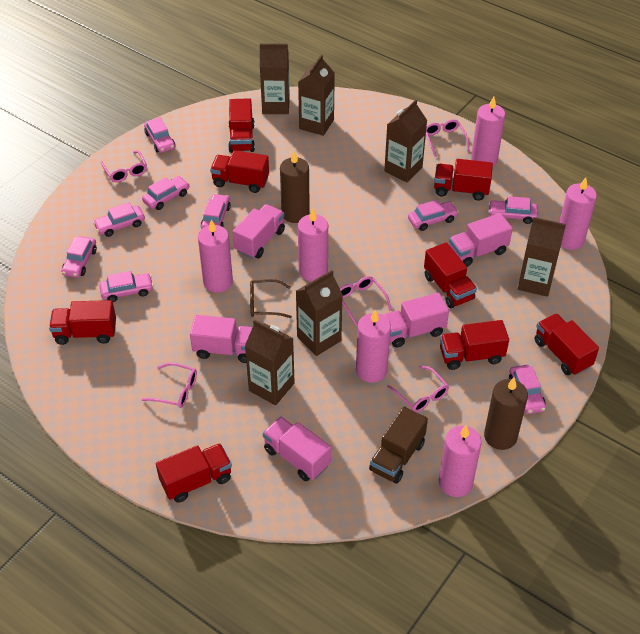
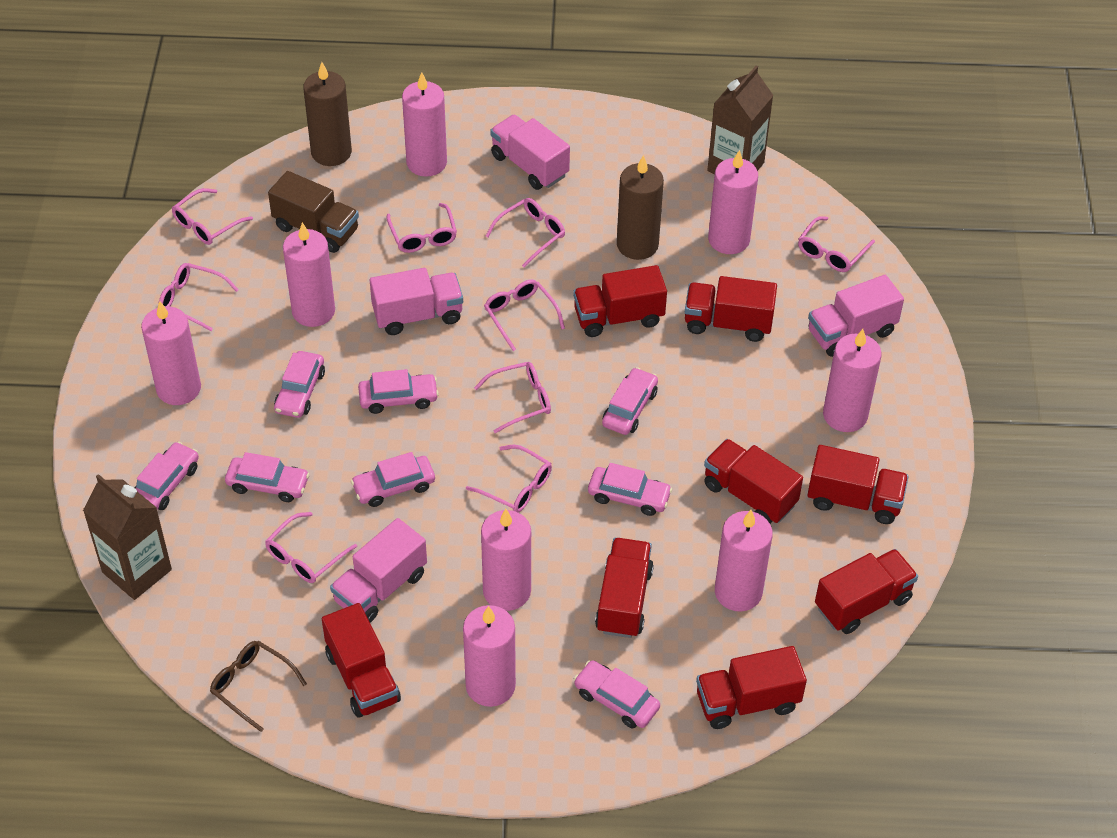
brown carton: 6 -> 2
pink candle: 6 -> 8
pink car: 9 -> 8
pink glasses: 5 -> 9
pink truck: 5 -> 4

